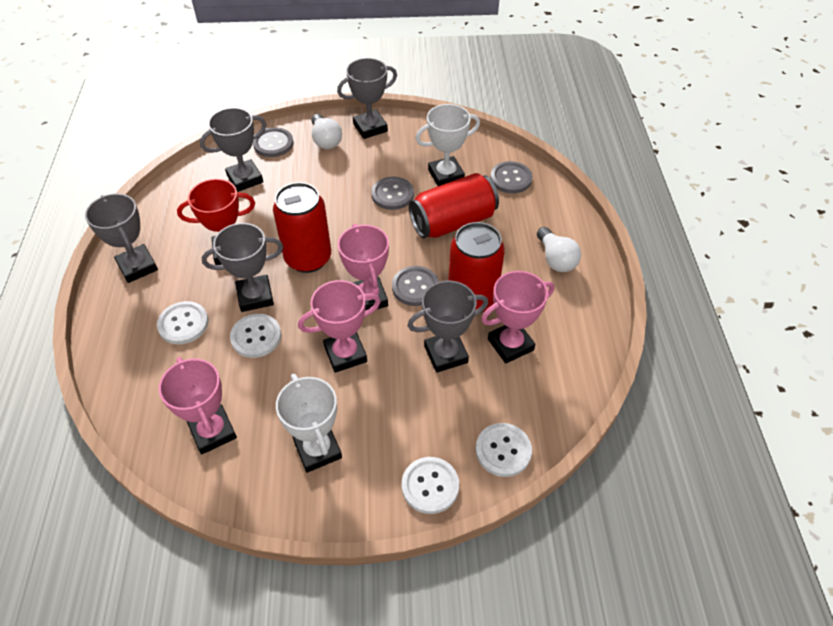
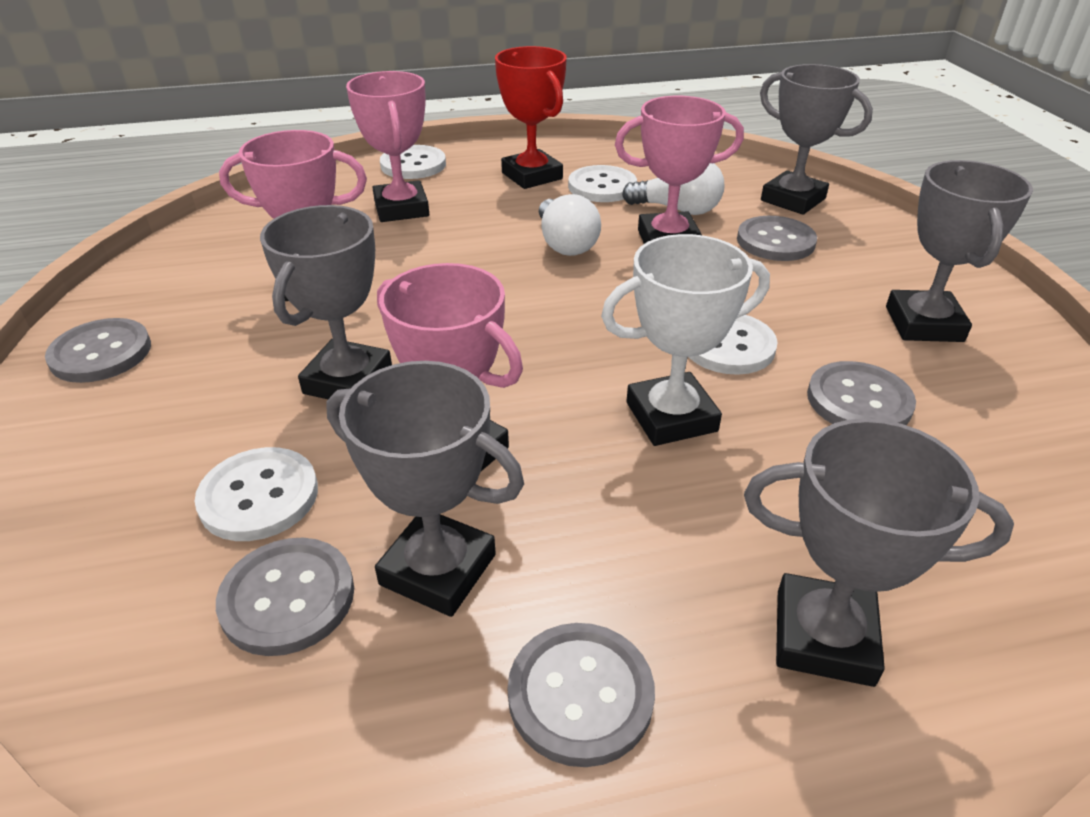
grey button: 4 -> 5
red can: 3 -> 0
white trophy: 2 -> 1

